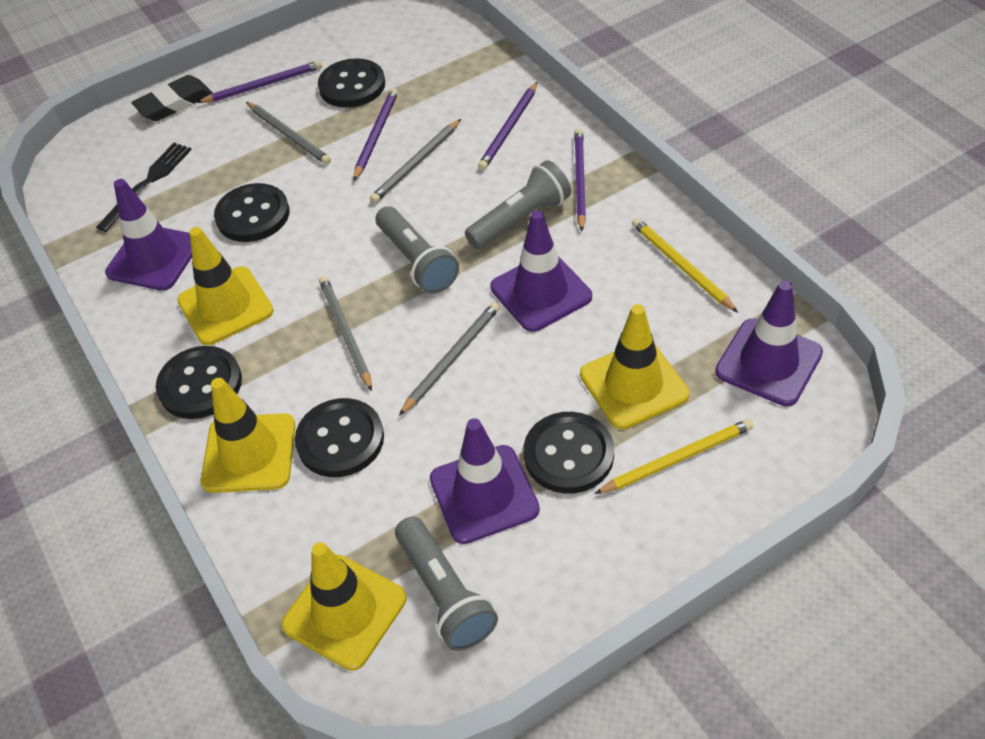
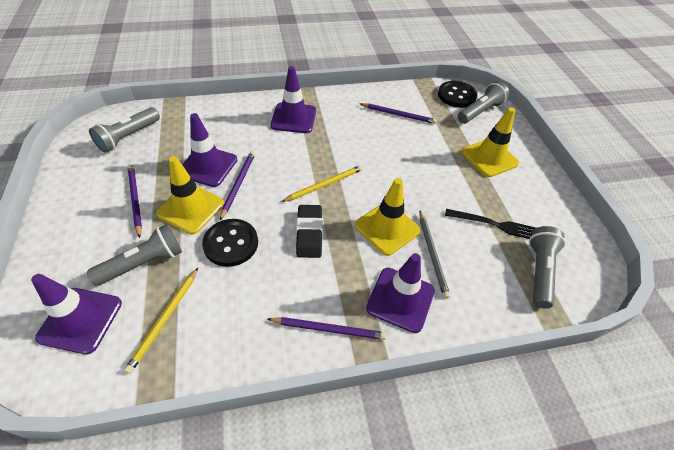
black button: 5 -> 2
grey flashlight: 3 -> 4
grey pencil: 4 -> 1
yellow traffic cone: 4 -> 3

